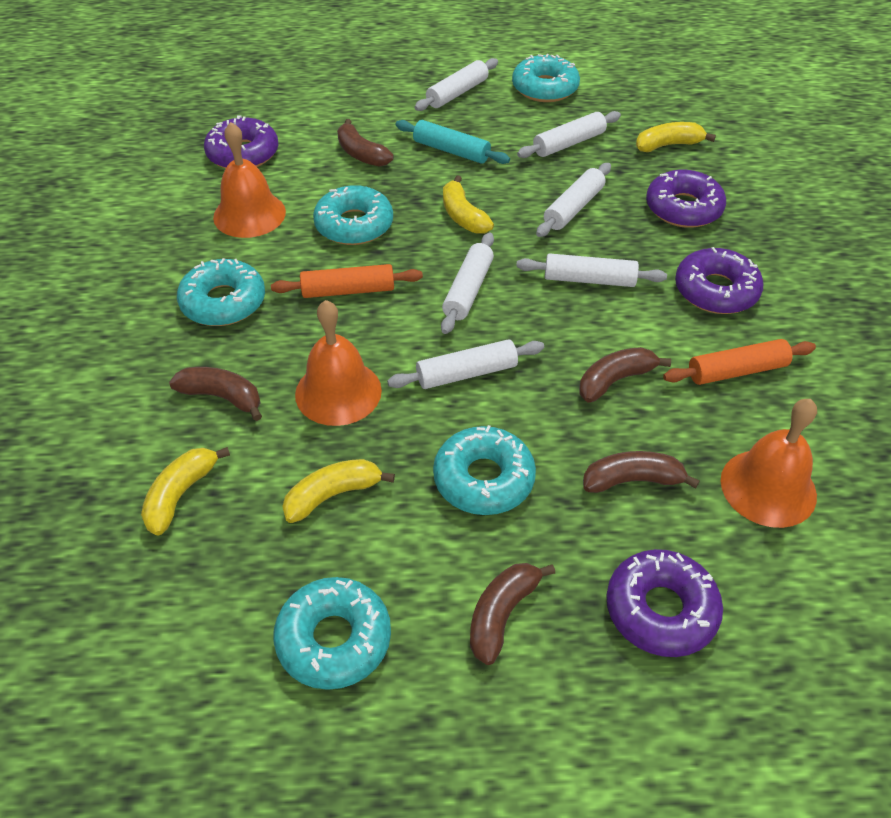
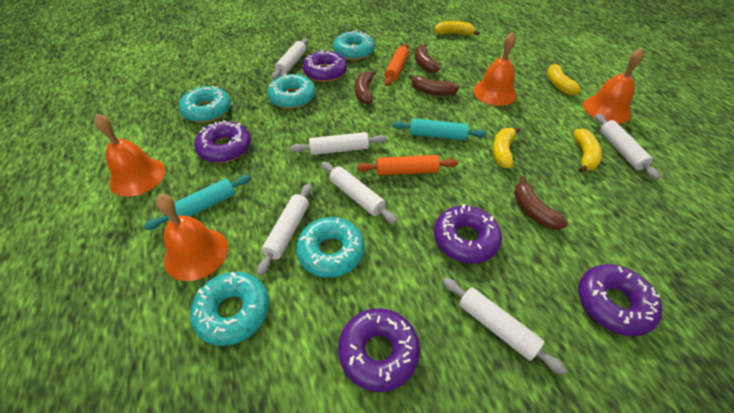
brown banana: 5 -> 4
orange bell: 3 -> 4
purple donut: 4 -> 5
turquoise rolling pin: 1 -> 2

